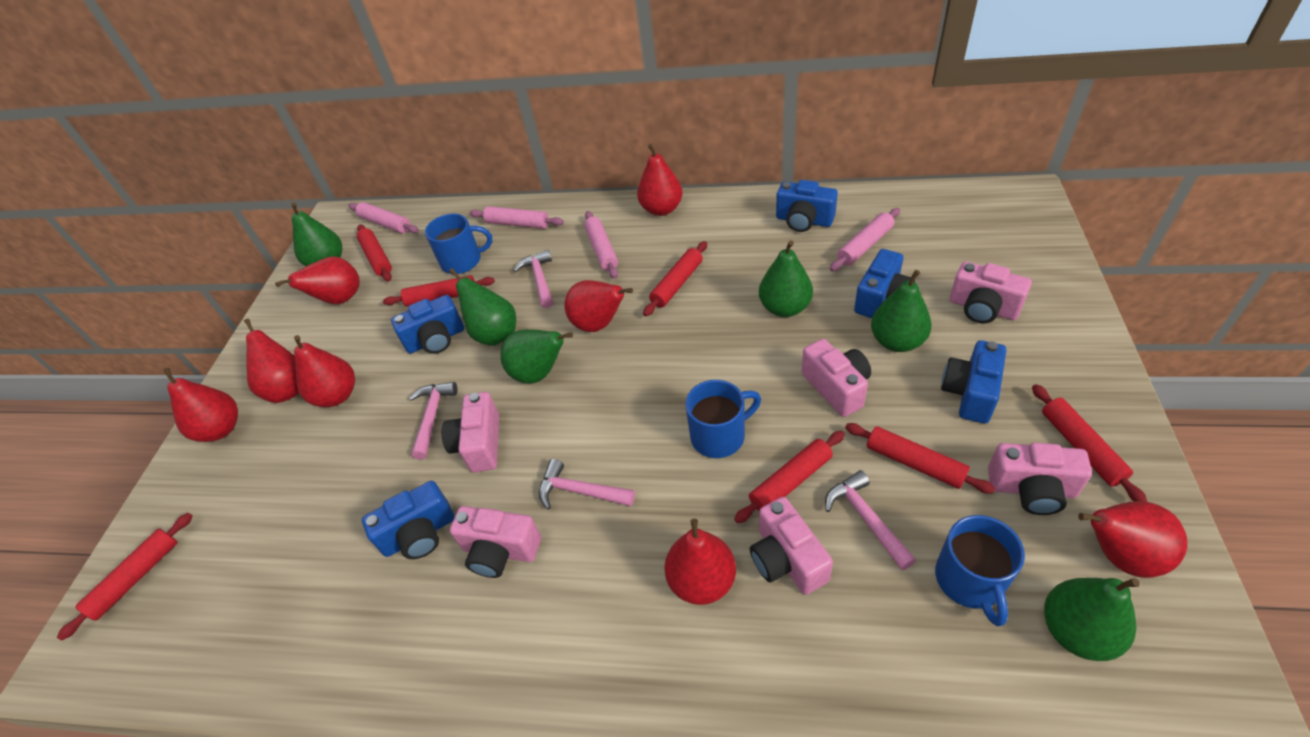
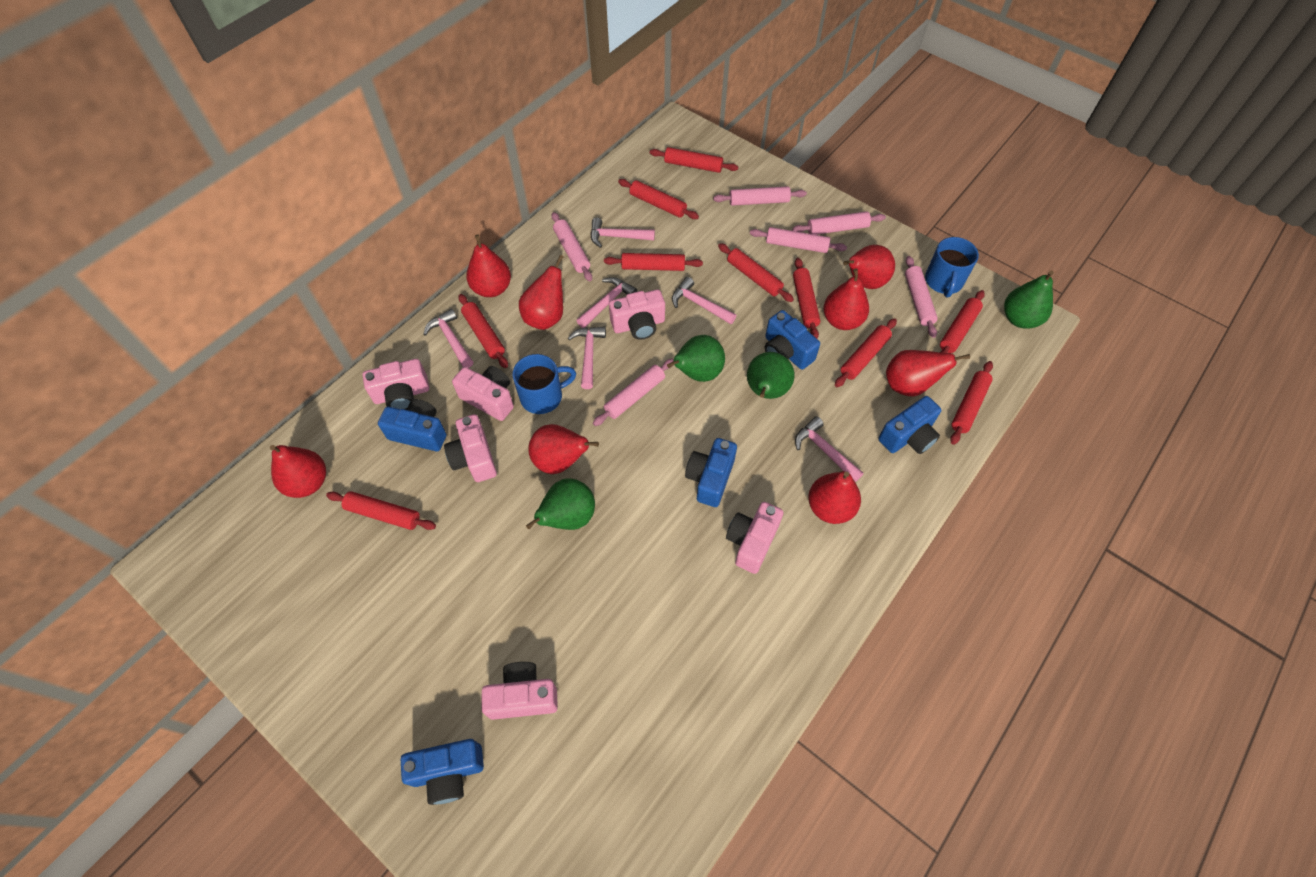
blue mug: 3 -> 2
green pear: 6 -> 4
pink hammer: 4 -> 6
pink rolling pin: 4 -> 6
red rolling pin: 7 -> 10

